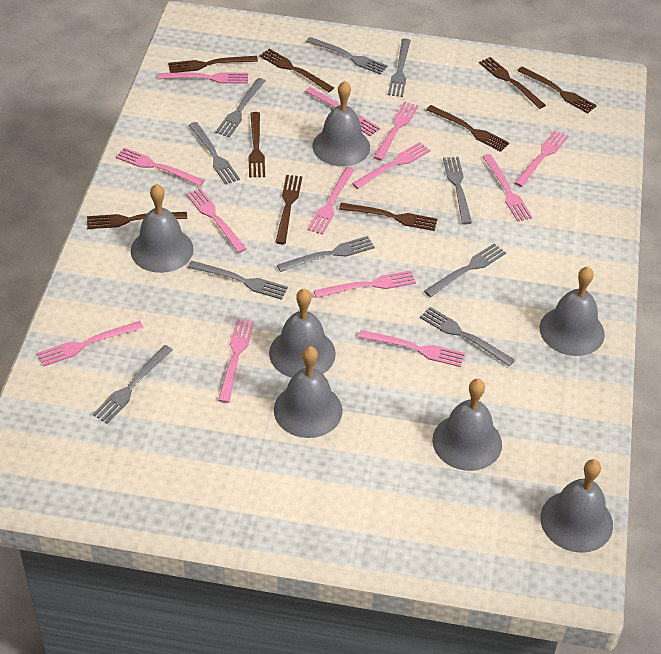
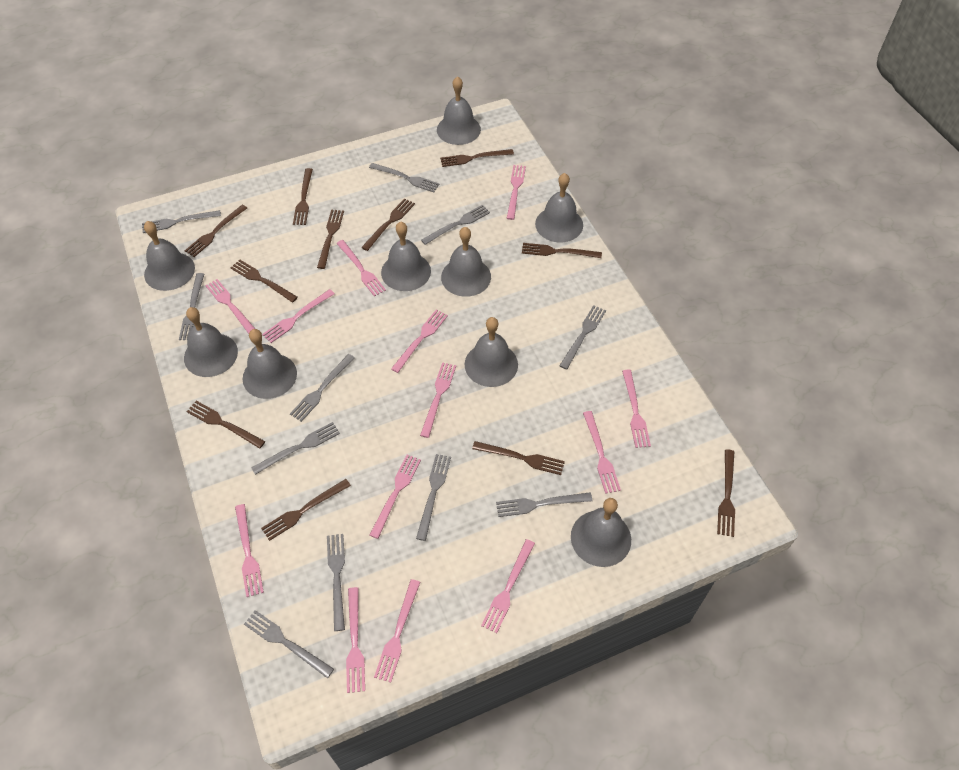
brown fork: 9 -> 11
grey bell: 7 -> 9
grey fork: 10 -> 11

